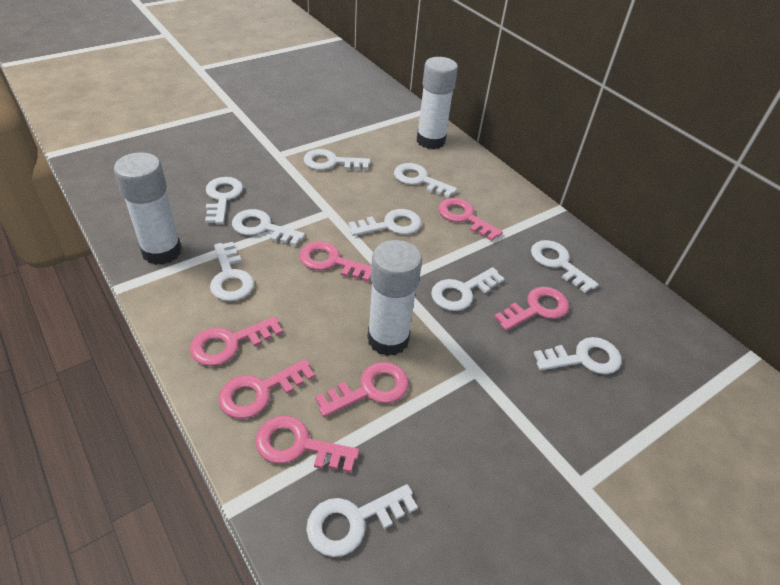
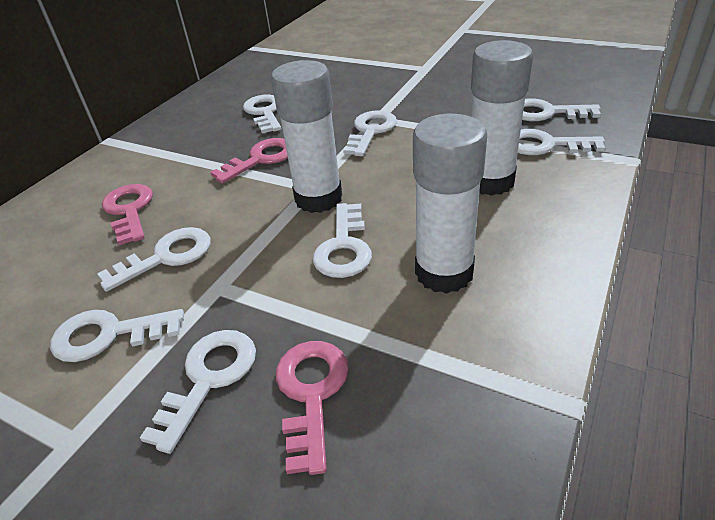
pink key: 7 -> 3
white key: 10 -> 8

